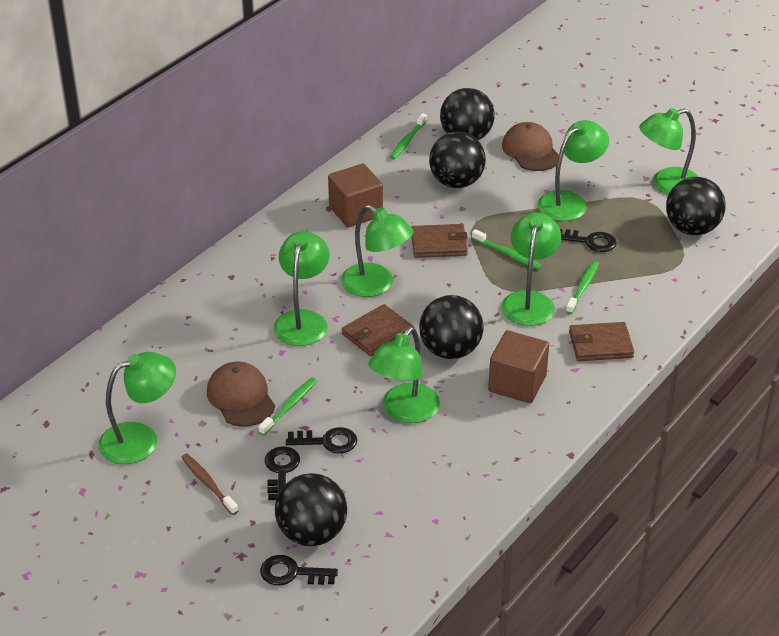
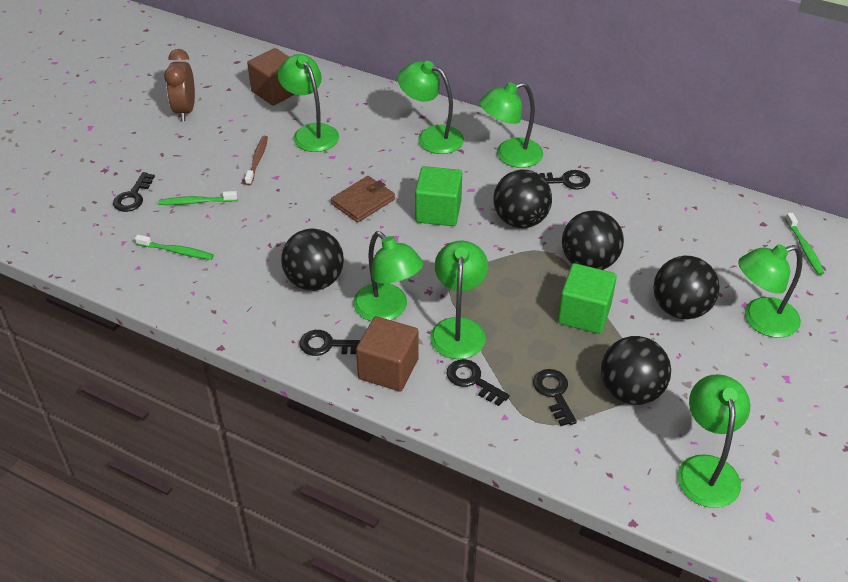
black key: 4 -> 5
brown cap: 2 -> 0
brown clock: 0 -> 1
brown wallet: 3 -> 1
green cube: 0 -> 2
green toothbrush: 4 -> 3

